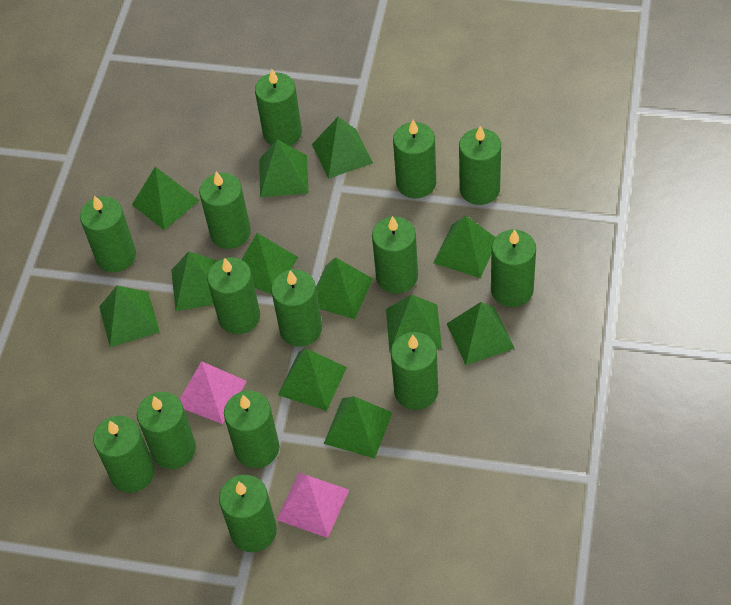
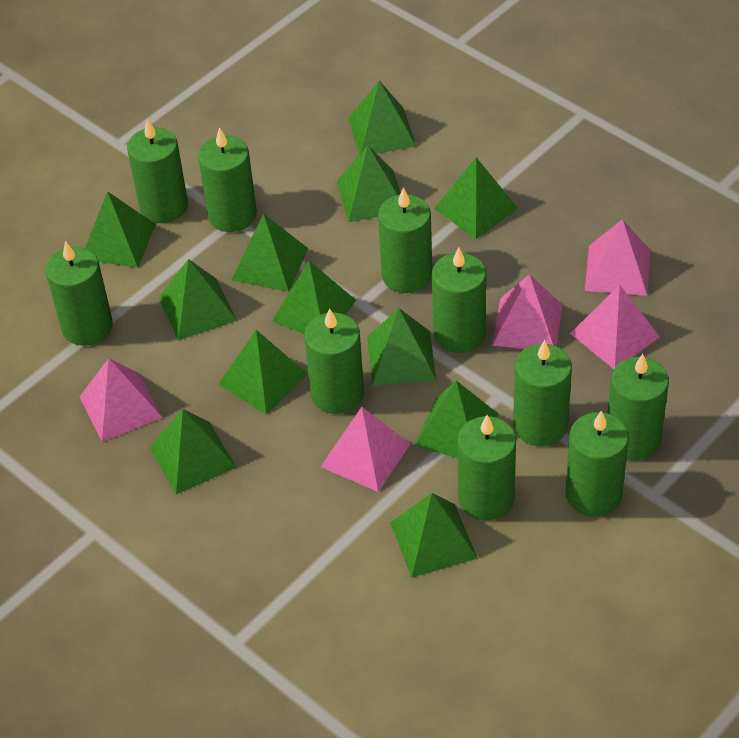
green candle: 14 -> 10
pink pyramid: 2 -> 5

